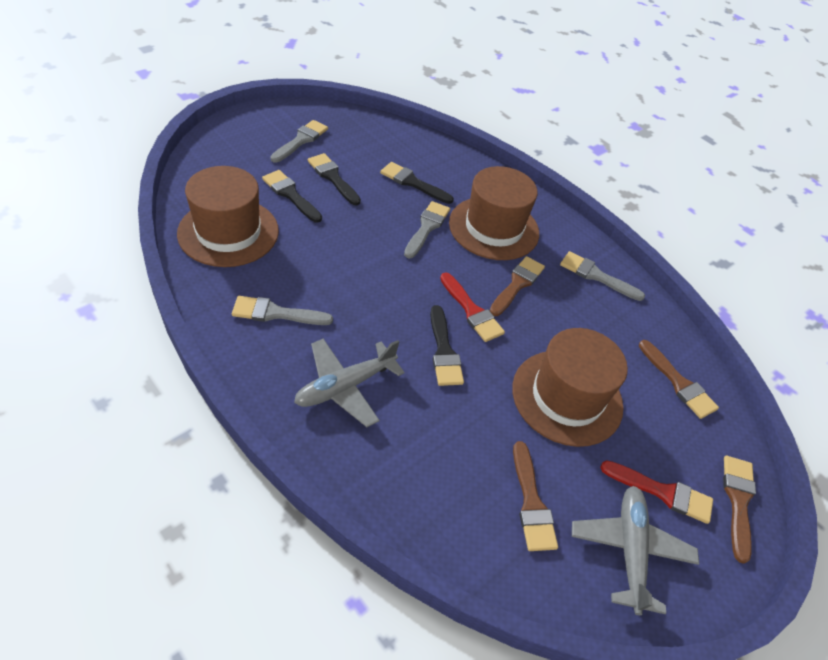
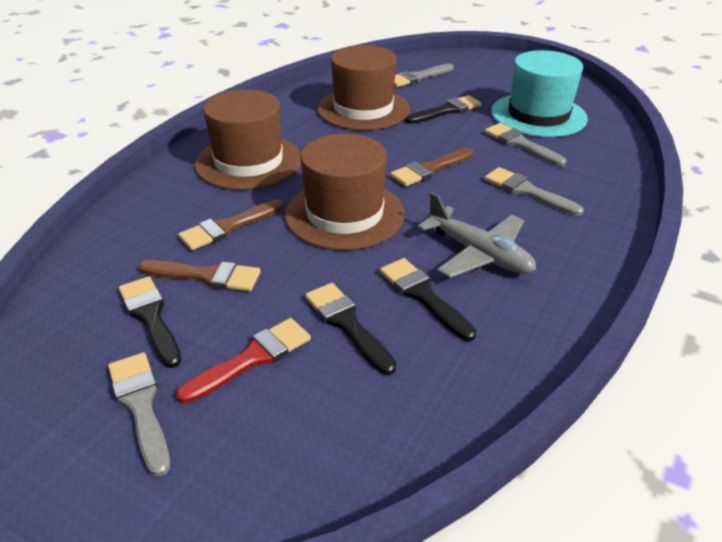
brown brush: 4 -> 3
grey plane: 2 -> 1
red brush: 2 -> 1
turquoise hat: 0 -> 1

